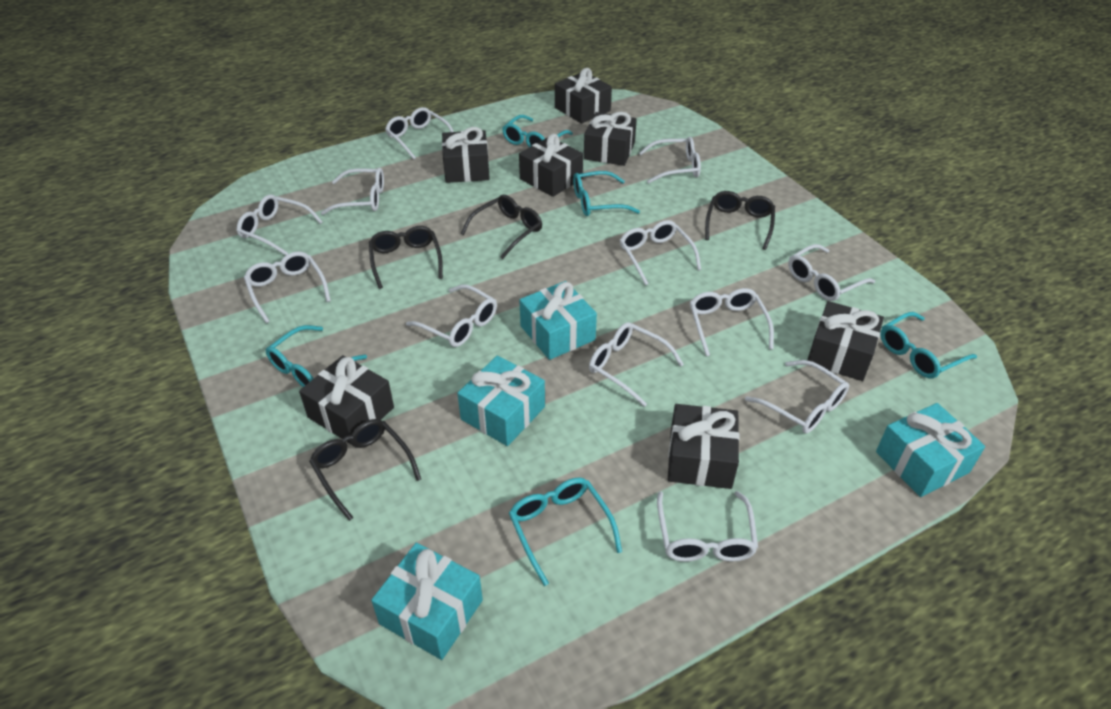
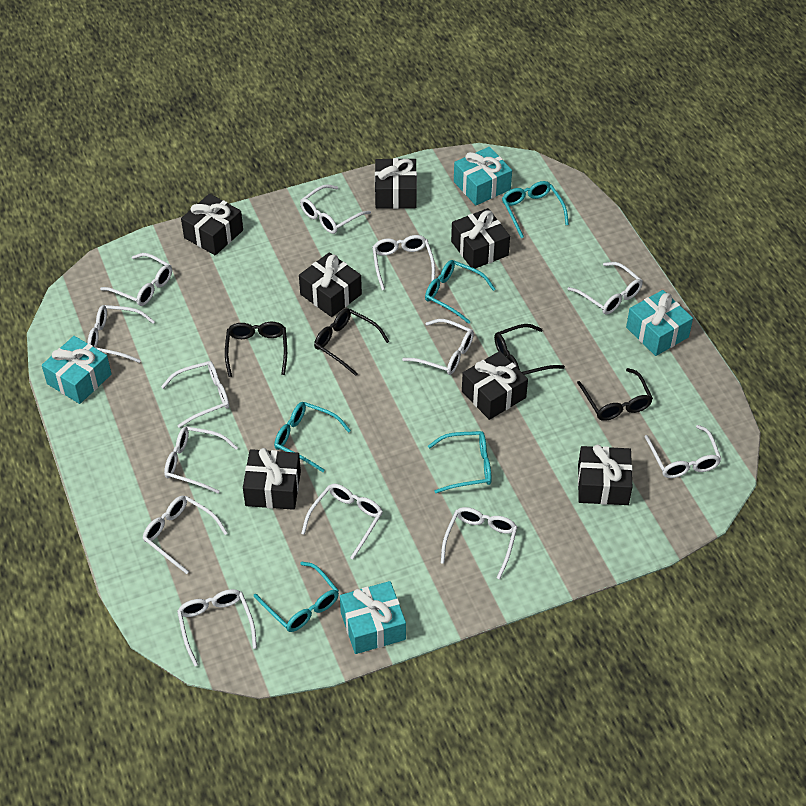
white glasses: 12 -> 13

